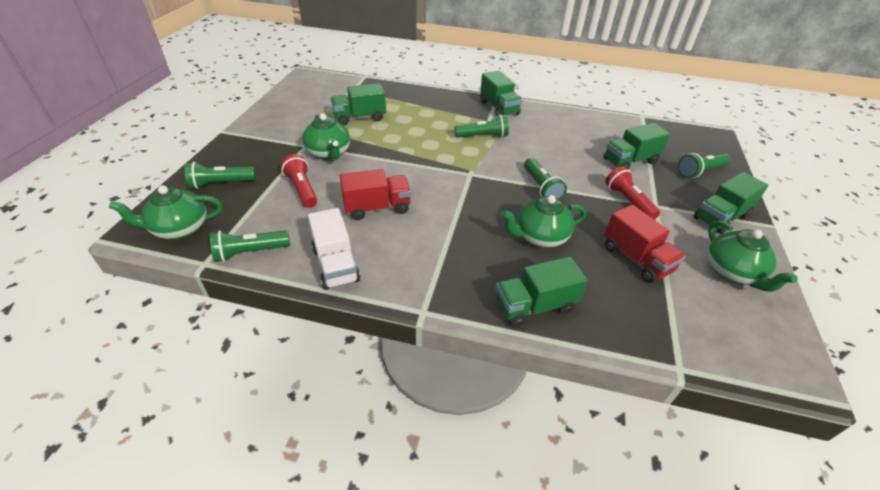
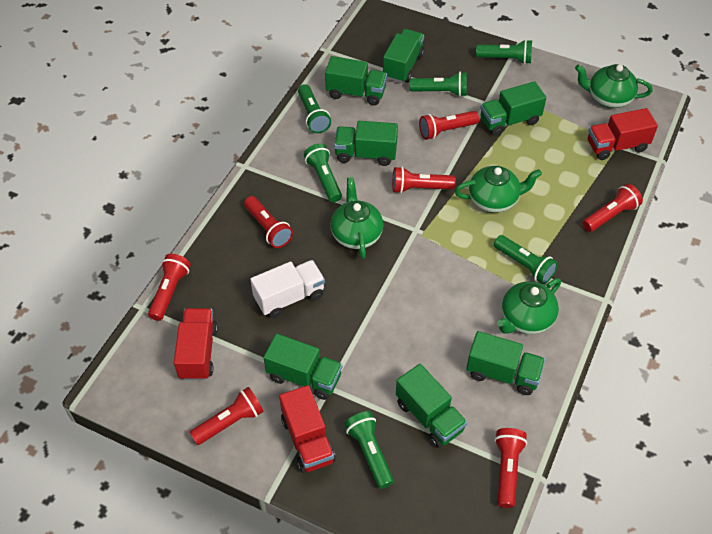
green flashlight: 5 -> 6
green truck: 5 -> 7
red flashlight: 2 -> 7
red truck: 2 -> 3

